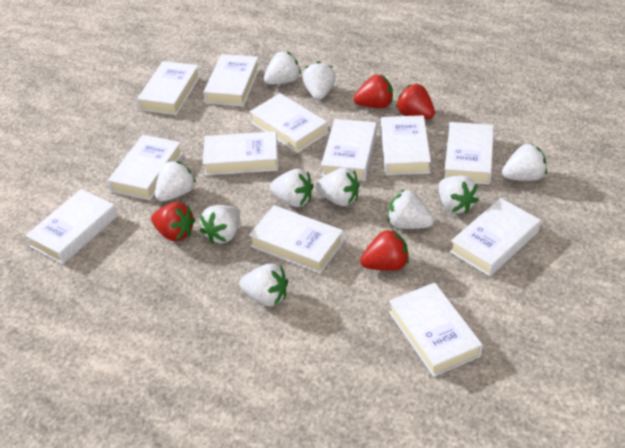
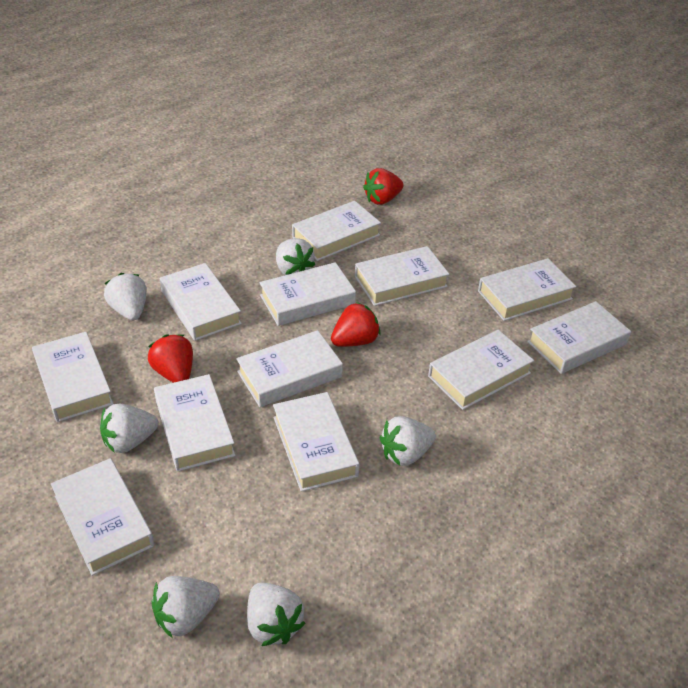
red strawberry: 4 -> 3
white strawberry: 10 -> 6

